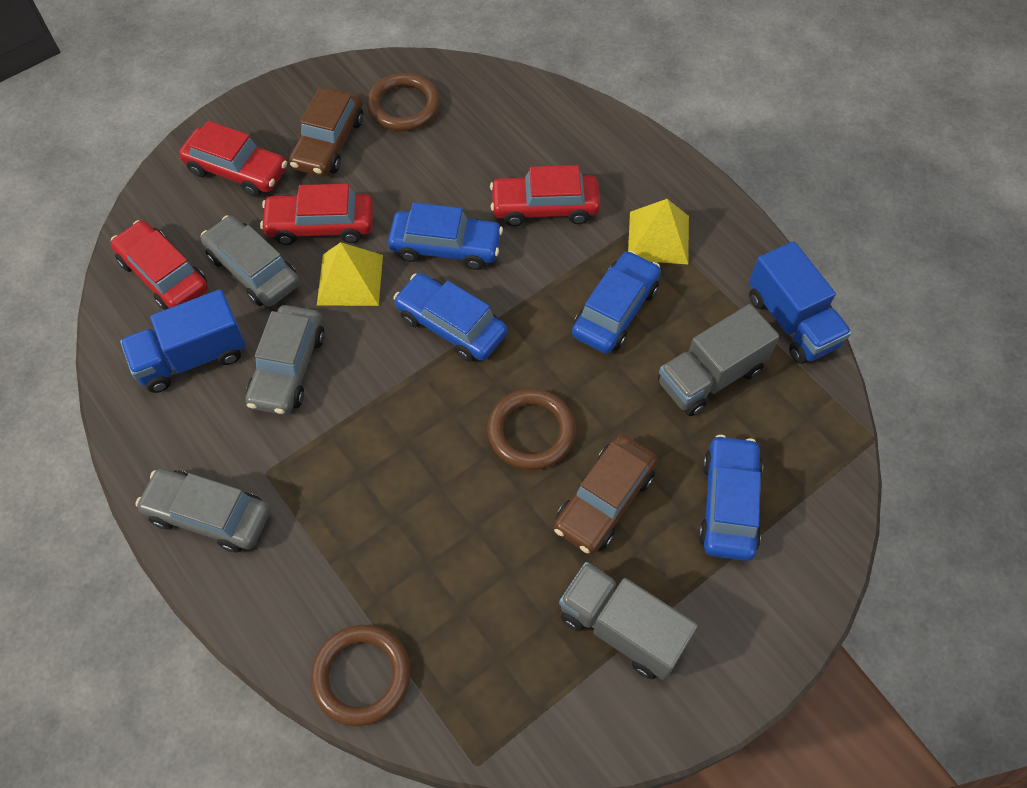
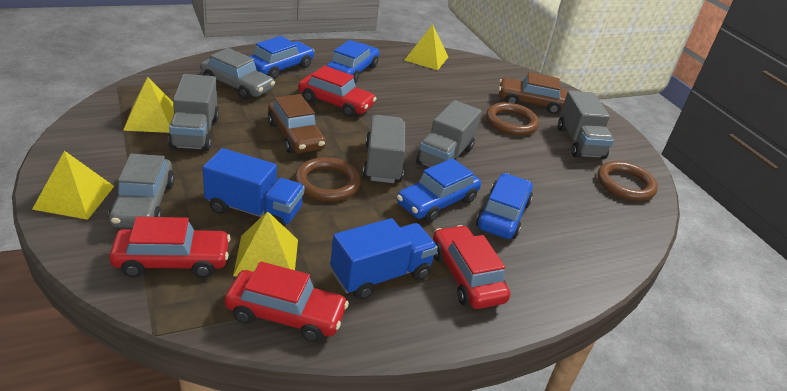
grey car: 3 -> 2
grey truck: 2 -> 4
yellow pyramid: 2 -> 4

